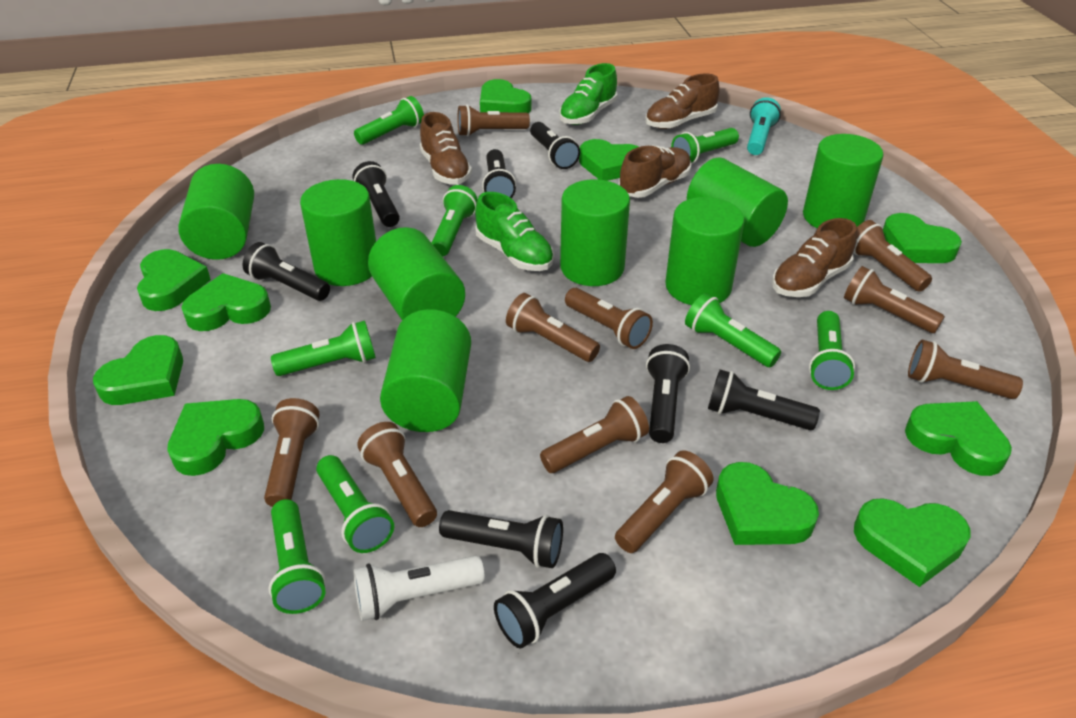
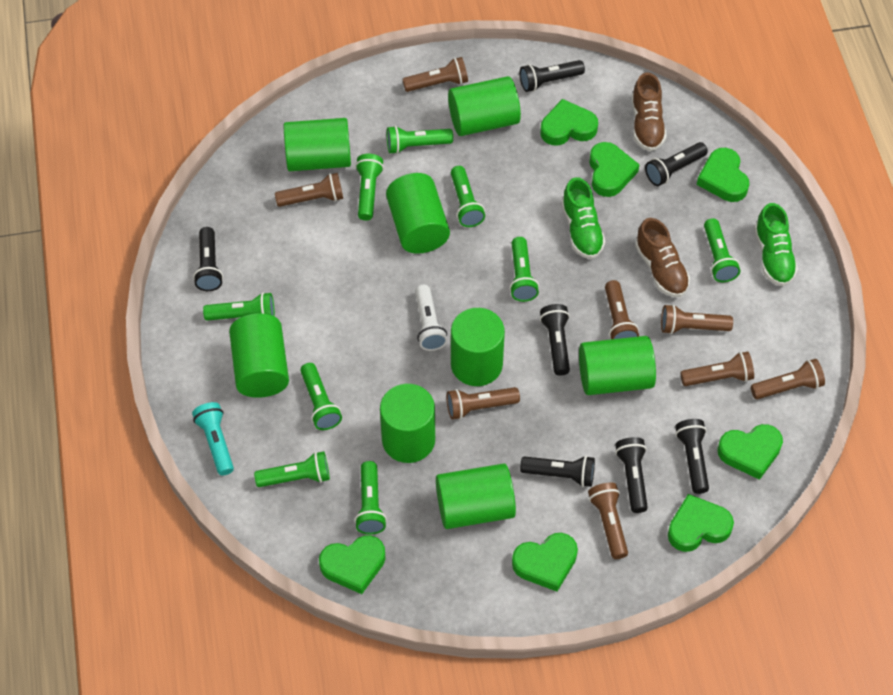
black flashlight: 8 -> 7
brown flashlight: 10 -> 8
brown shoe: 4 -> 2
green flashlight: 8 -> 9
green heart: 10 -> 7

